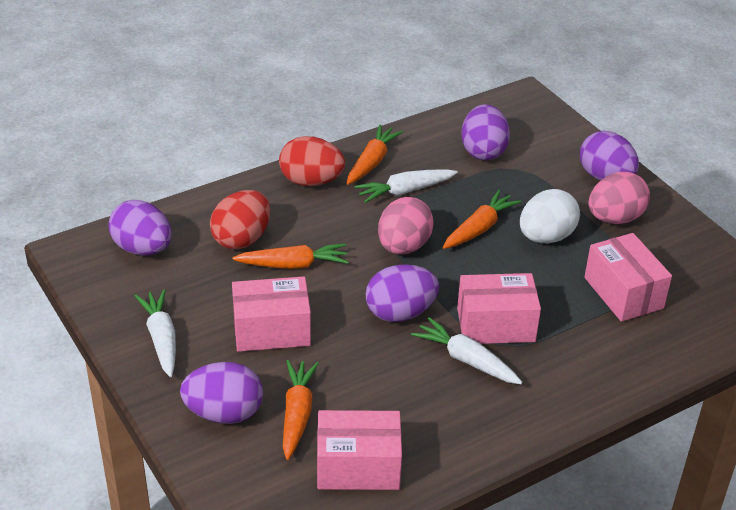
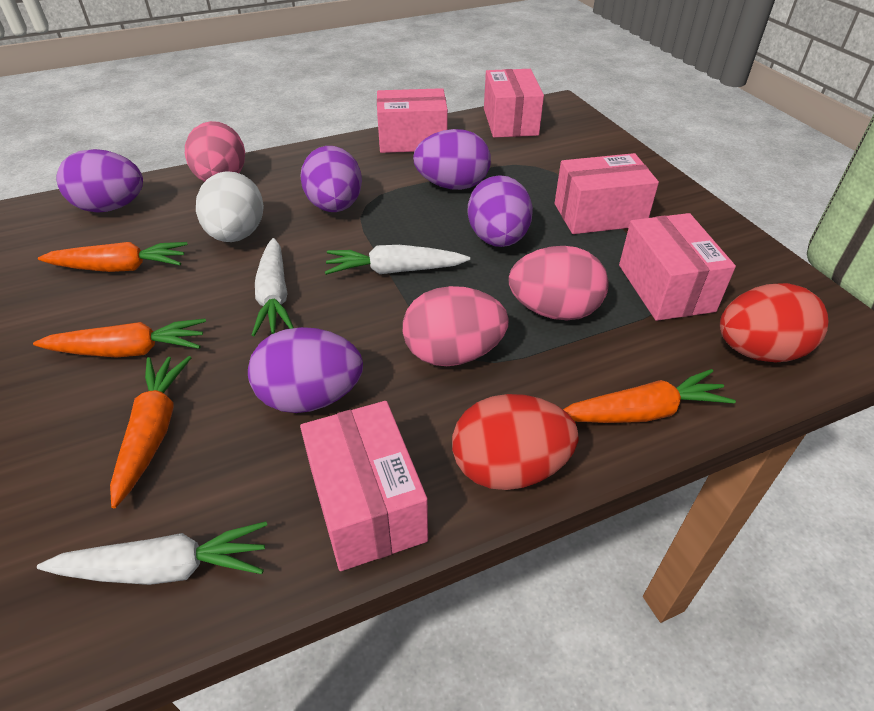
pink box: 4 -> 5
pink egg: 2 -> 3

